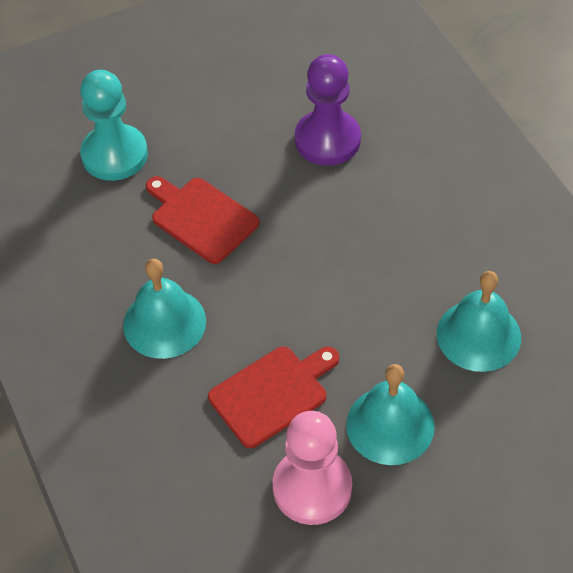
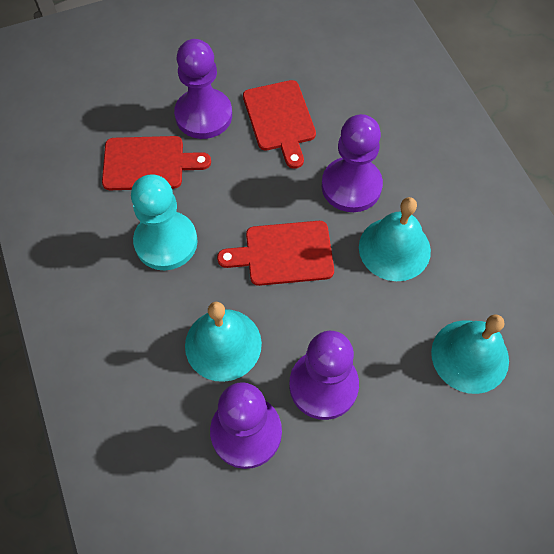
pink pawn: 1 -> 0
purple pawn: 1 -> 4
red cutting board: 2 -> 3

